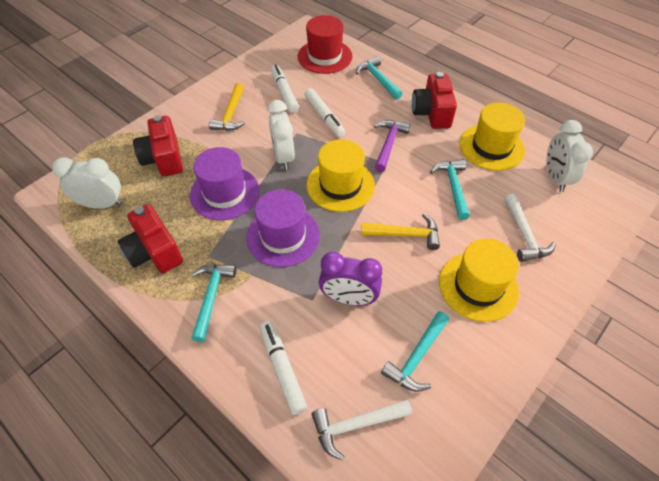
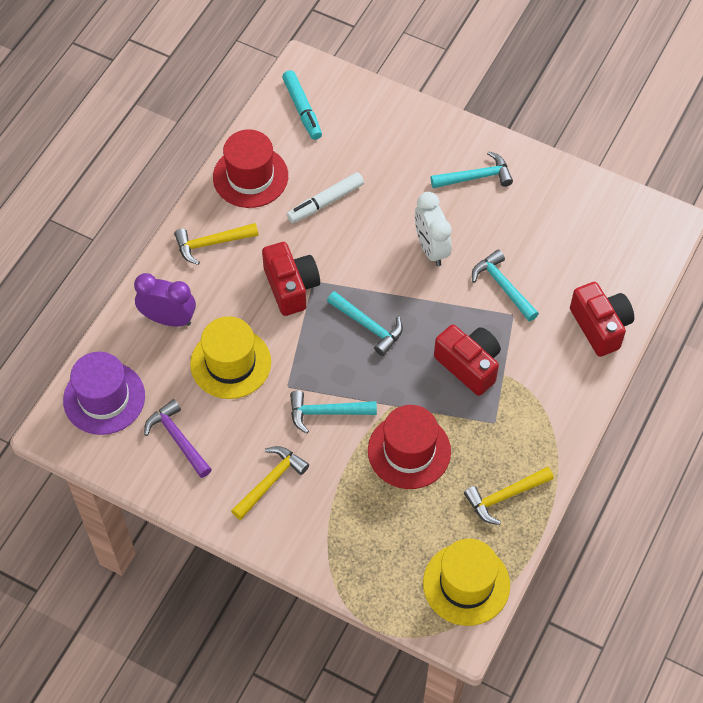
purple hat: 2 -> 1
red hat: 1 -> 2
turquoise marker: 0 -> 1
white clock: 3 -> 1
white hammer: 2 -> 0
white marker: 3 -> 1
yellow hammer: 2 -> 3
yellow hat: 3 -> 2

